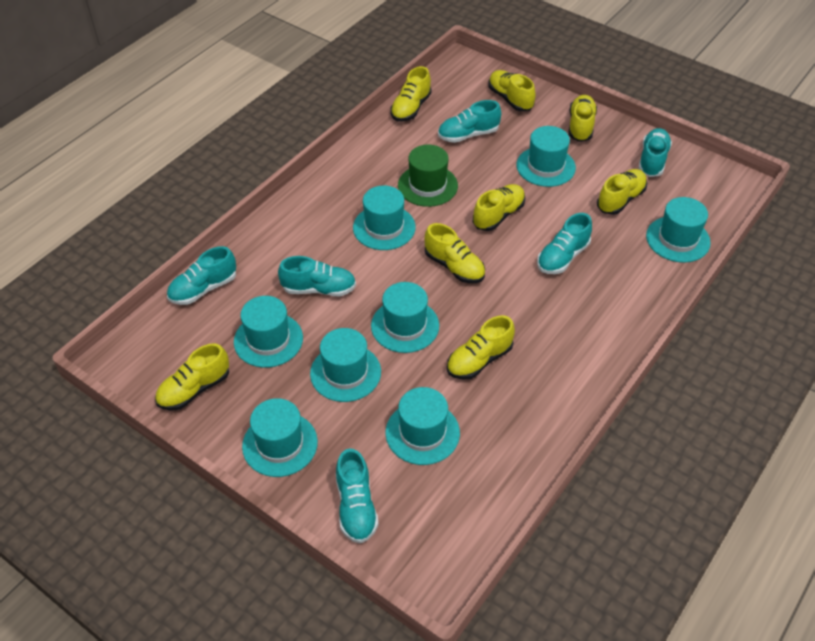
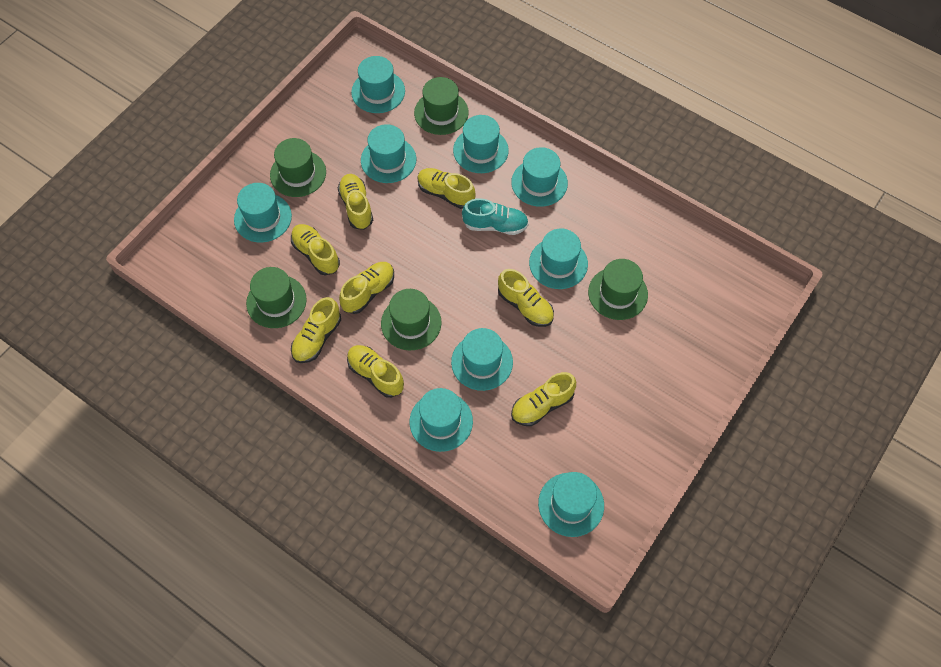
green hat: 1 -> 5
turquoise hat: 8 -> 9
turquoise shoe: 6 -> 1

